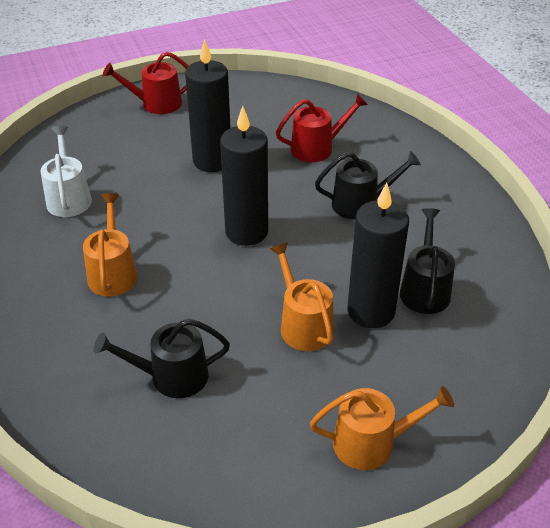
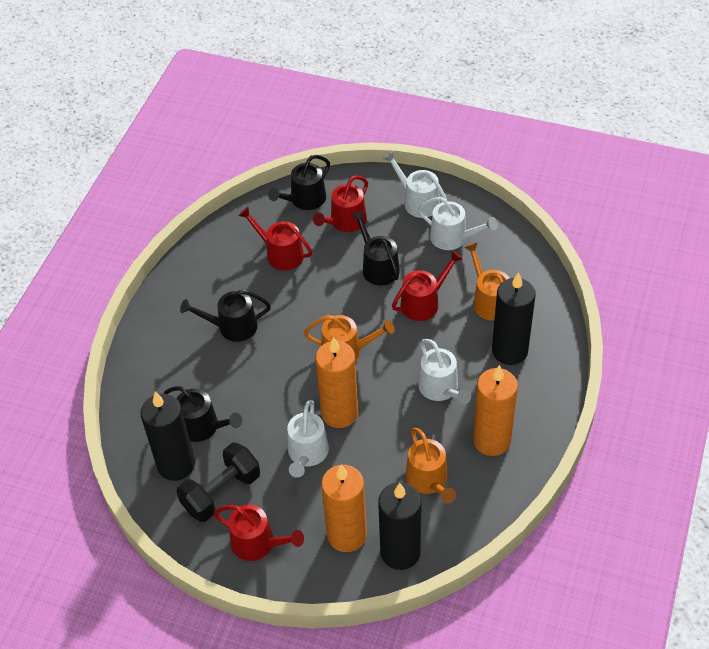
black dumbbell: 0 -> 1
black watering can: 3 -> 4
orange candle: 0 -> 3
red watering can: 2 -> 4
white watering can: 1 -> 4

